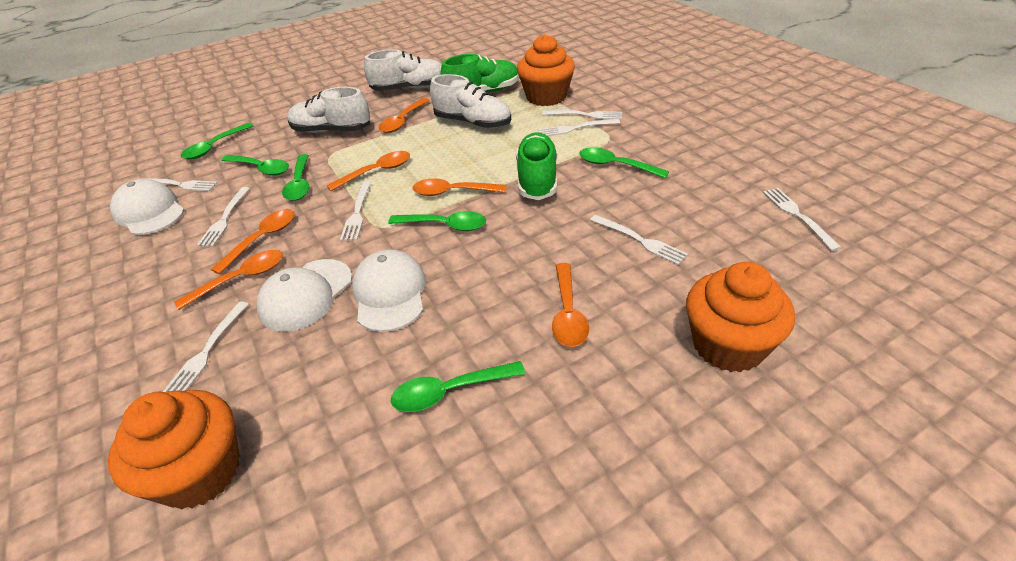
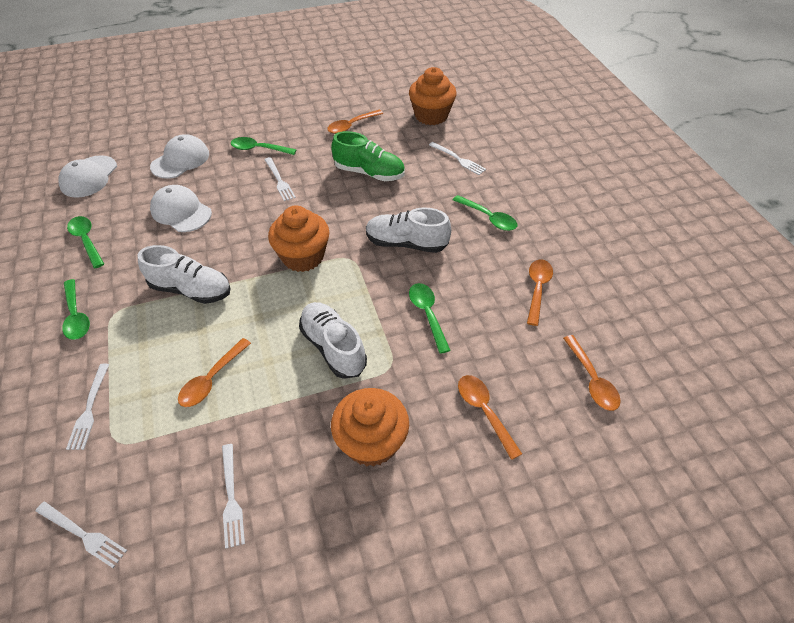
green shoe: 2 -> 1
green spoon: 6 -> 5
orange spoon: 6 -> 5
white fork: 8 -> 5

